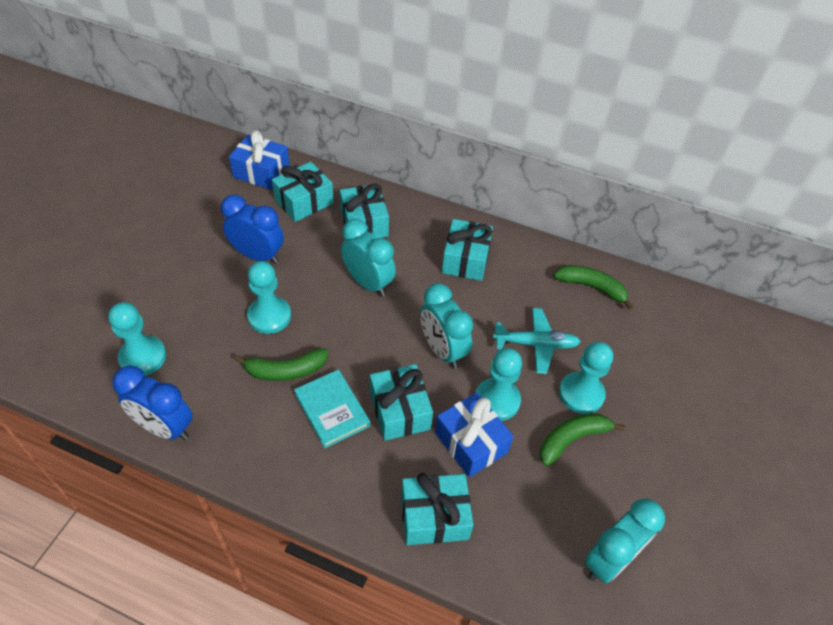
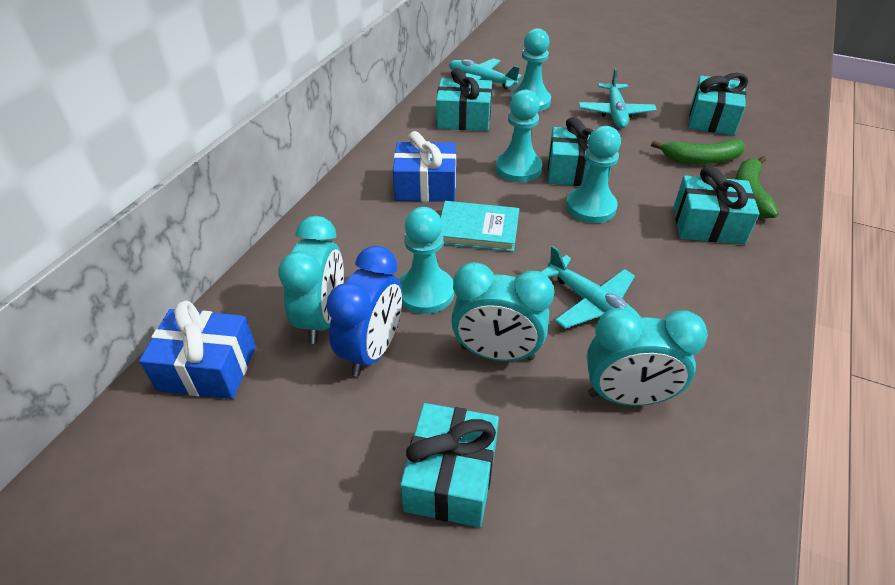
blue clock: 2 -> 1
green banana: 3 -> 2
turquoise plane: 1 -> 3

